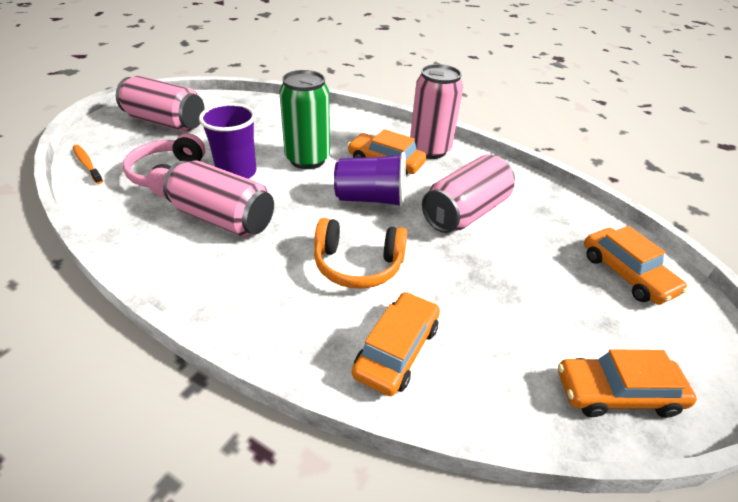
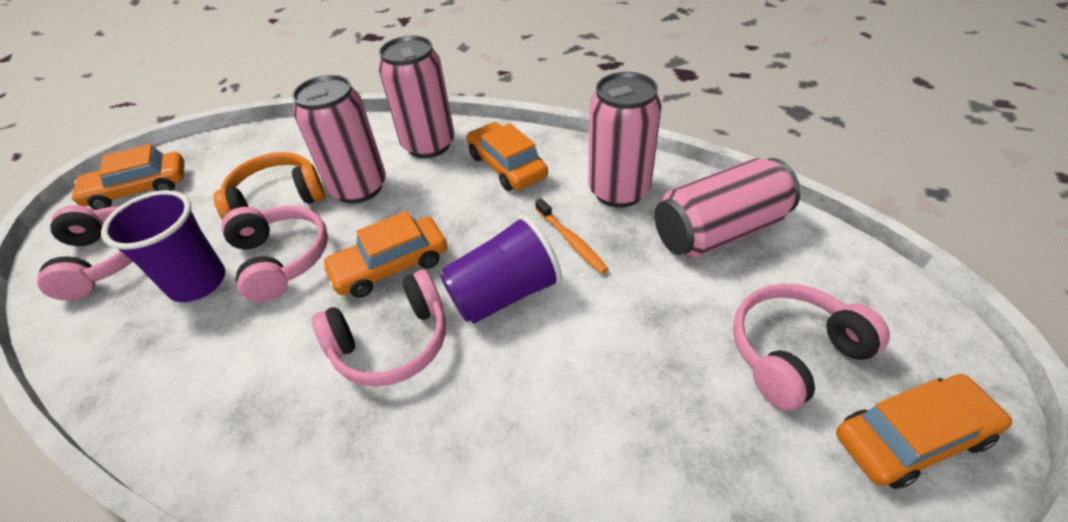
green can: 1 -> 0
pink headphones: 1 -> 4

